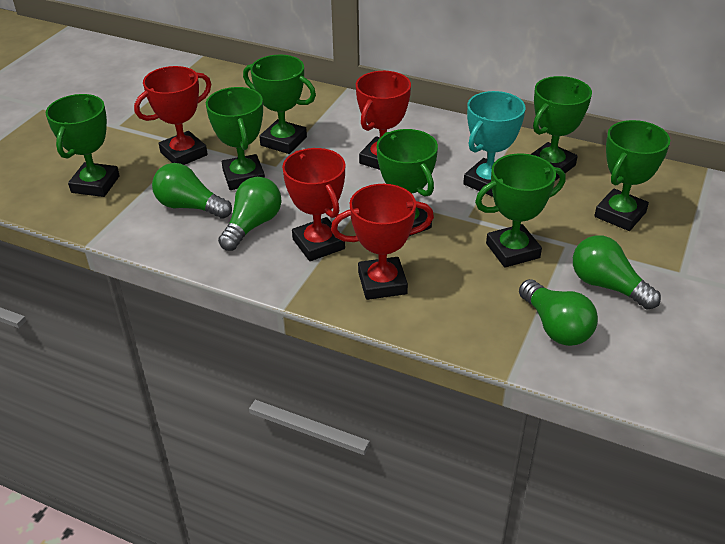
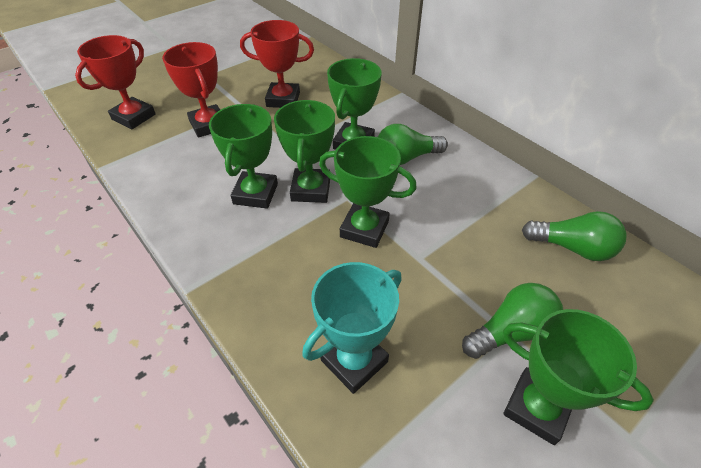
green light bulb: 4 -> 3
green trophy: 7 -> 5
red trophy: 4 -> 3

